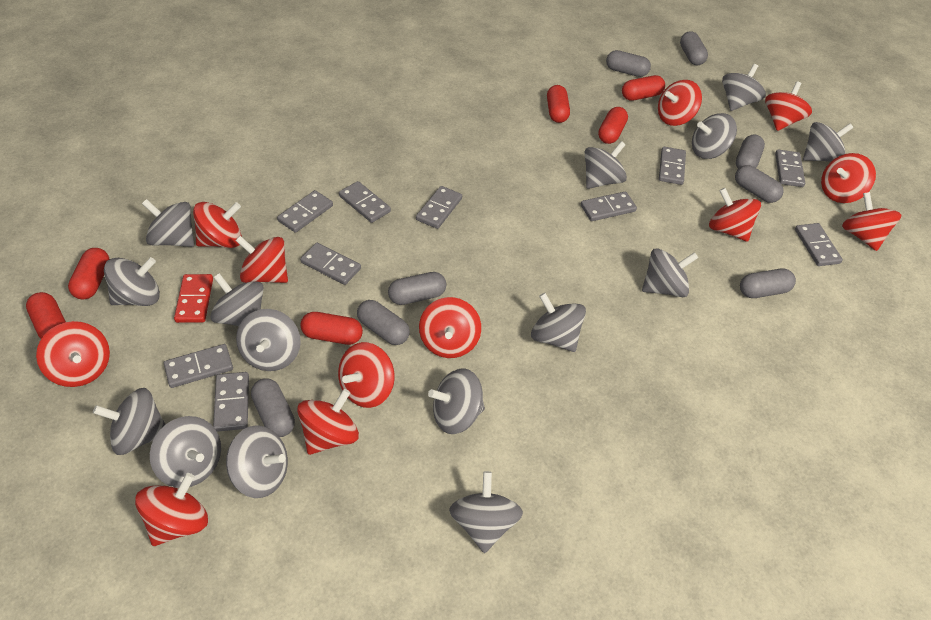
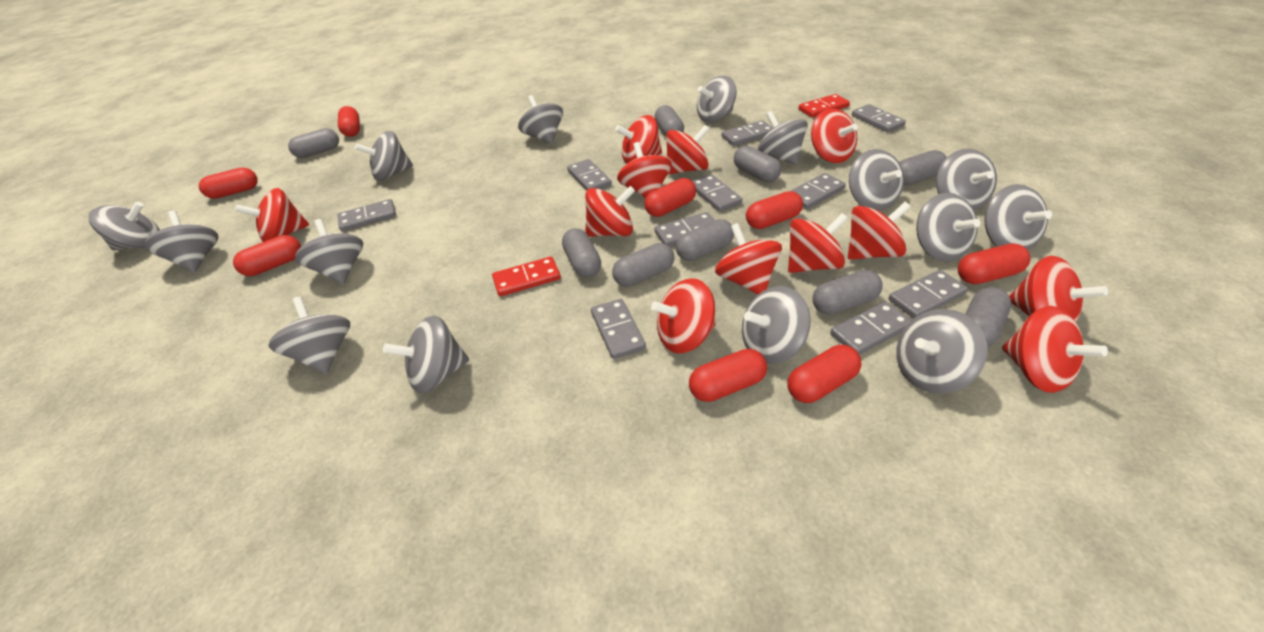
grey capsule: 8 -> 9
red capsule: 6 -> 8
red domino: 1 -> 2

